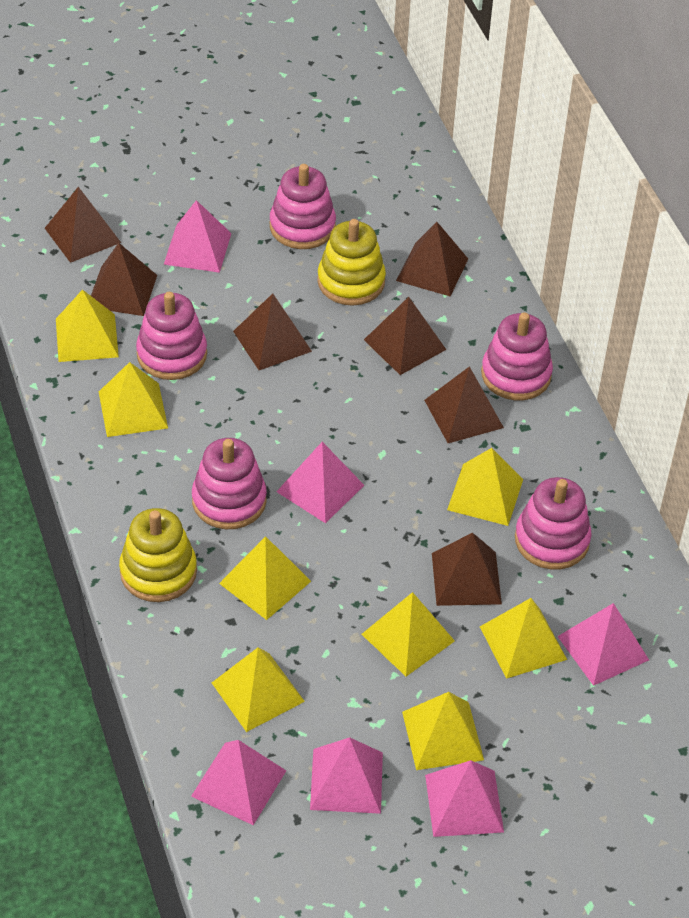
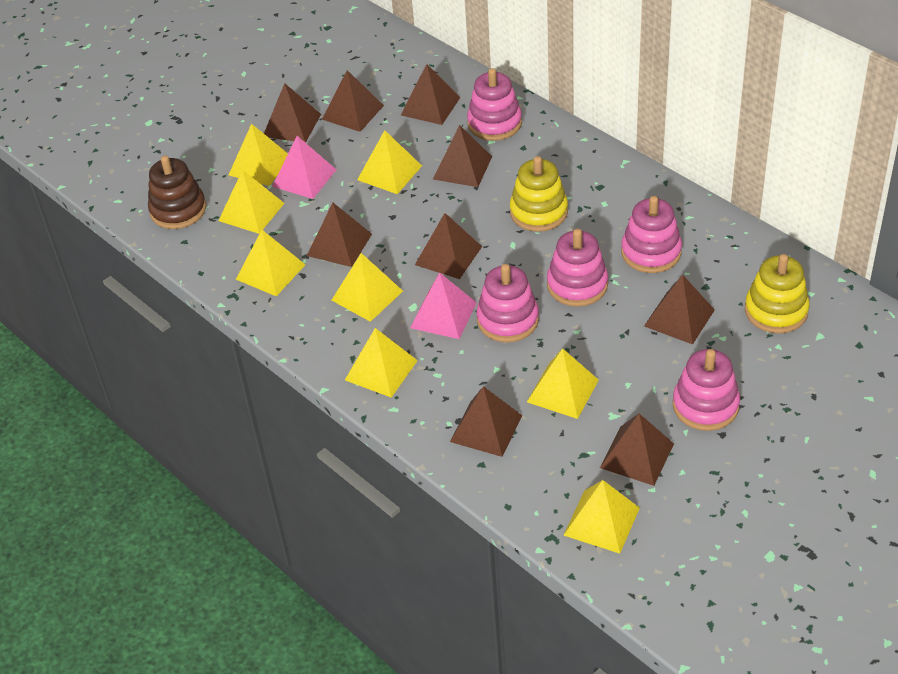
brown pyramid: 7 -> 9
brown stacking toy: 0 -> 1
pink pyramid: 6 -> 2

